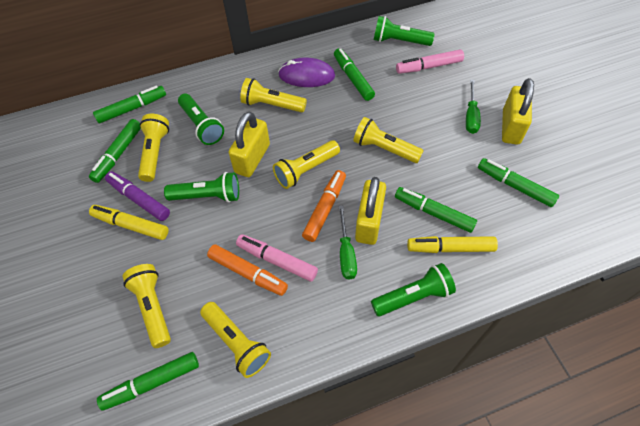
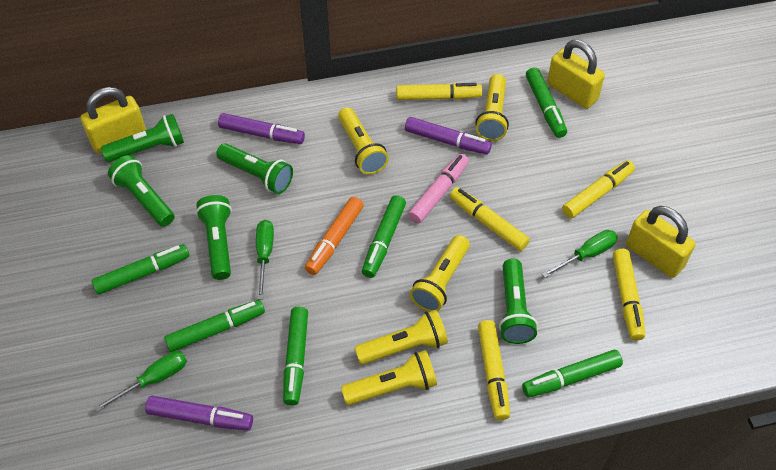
green flashlight: 4 -> 5
green screwdriver: 2 -> 3
orange marker: 2 -> 1
pink marker: 2 -> 1
purple marker: 1 -> 3
purple mouse: 1 -> 0
yellow flashlight: 6 -> 5
yellow marker: 2 -> 5

